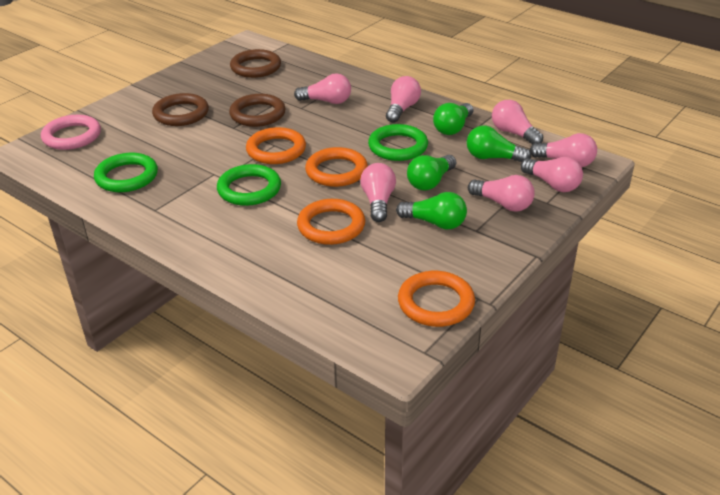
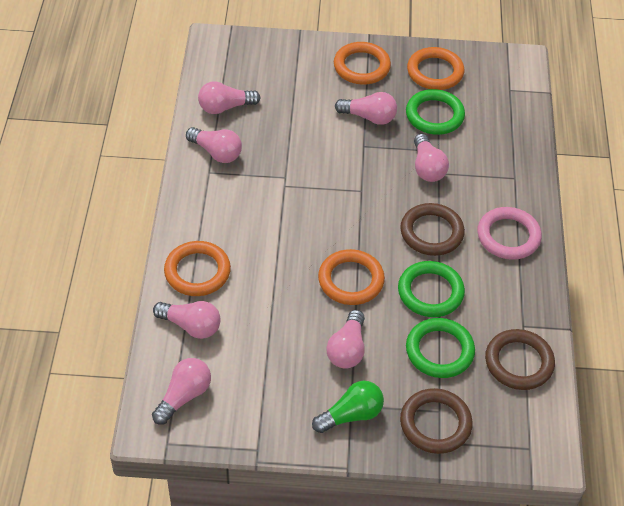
green light bulb: 4 -> 1

